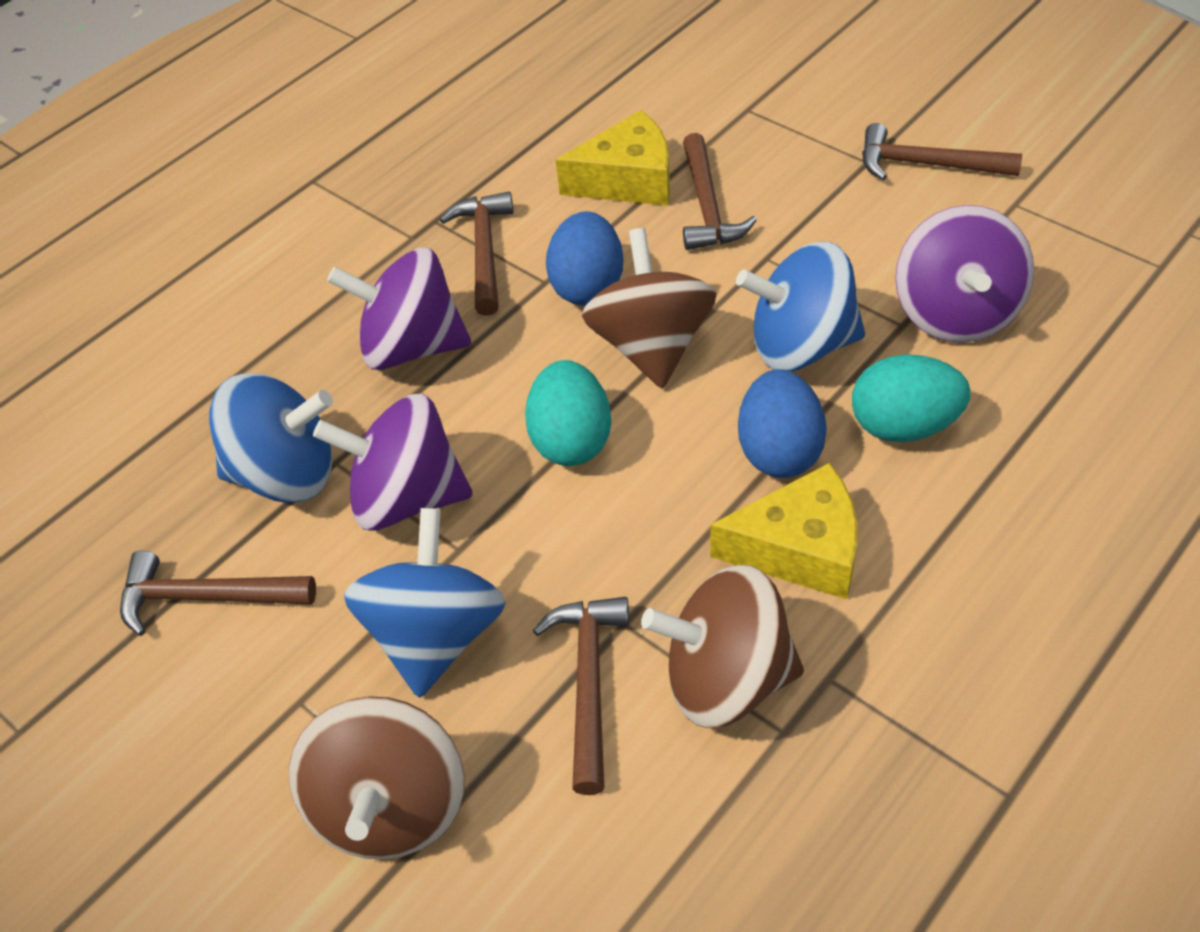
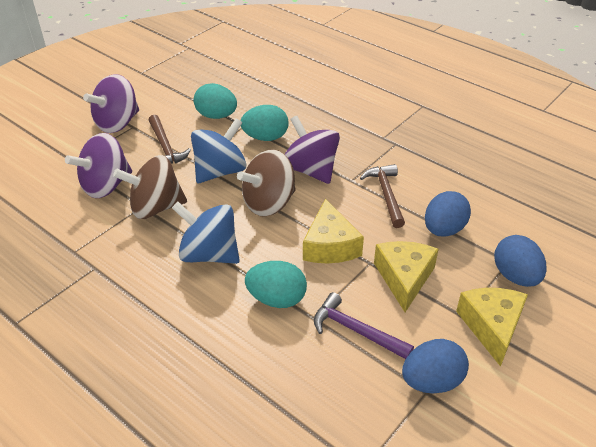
blue egg: 2 -> 3
blue spinning top: 3 -> 2
brown hammer: 5 -> 2
brown spinning top: 3 -> 2
purple hammer: 0 -> 1
turquoise egg: 2 -> 3
yellow cheese: 2 -> 3

